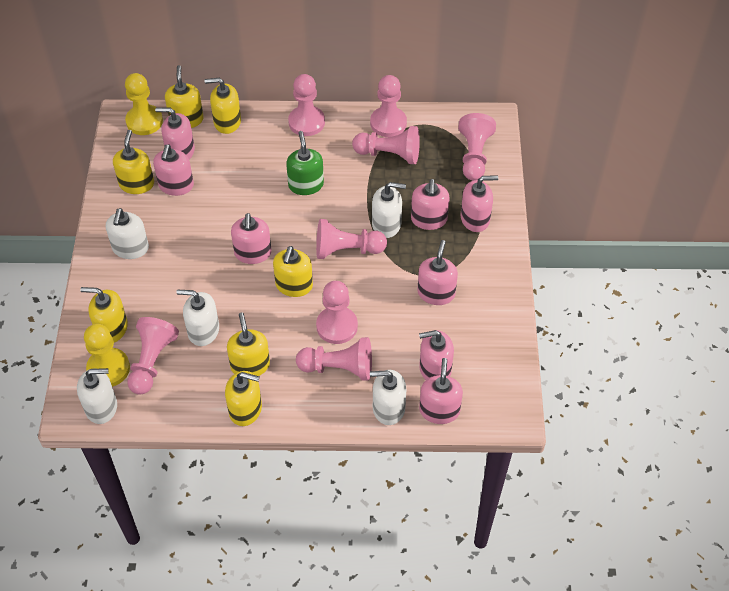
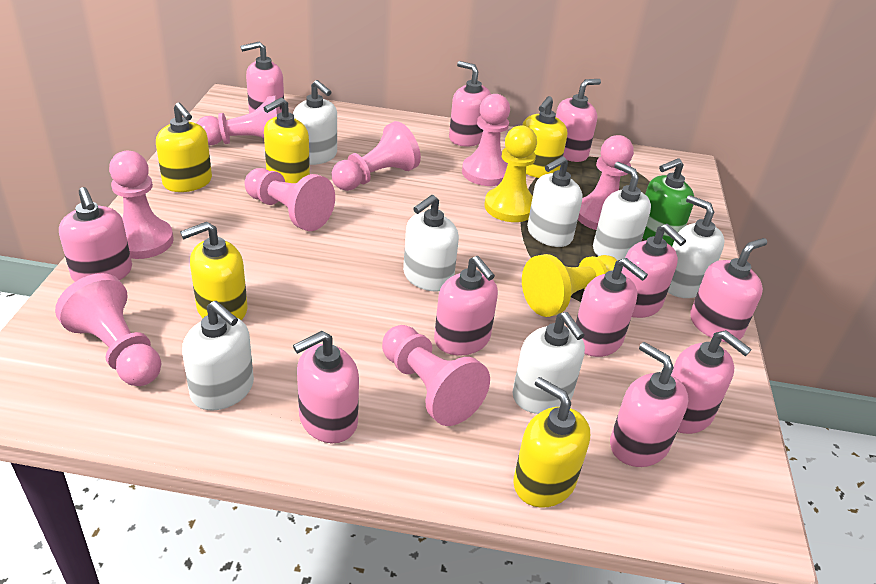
pink soap dispenser: 8 -> 11
white soap dispenser: 5 -> 7
yellow soap dispenser: 7 -> 5

